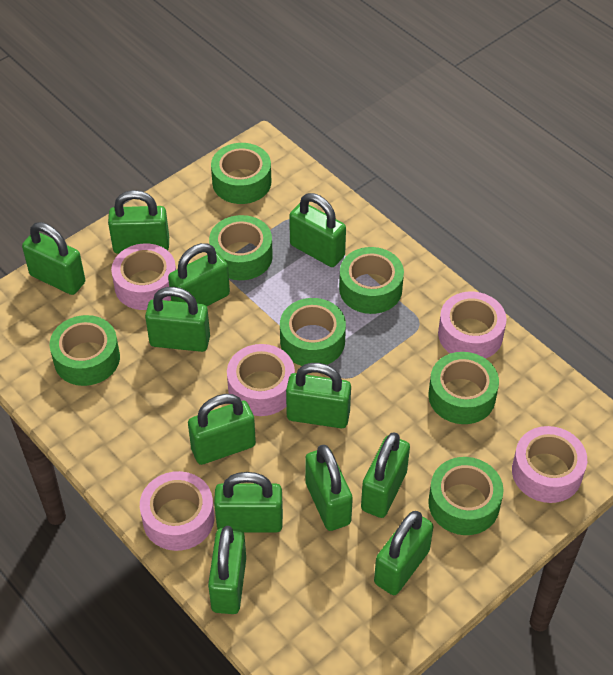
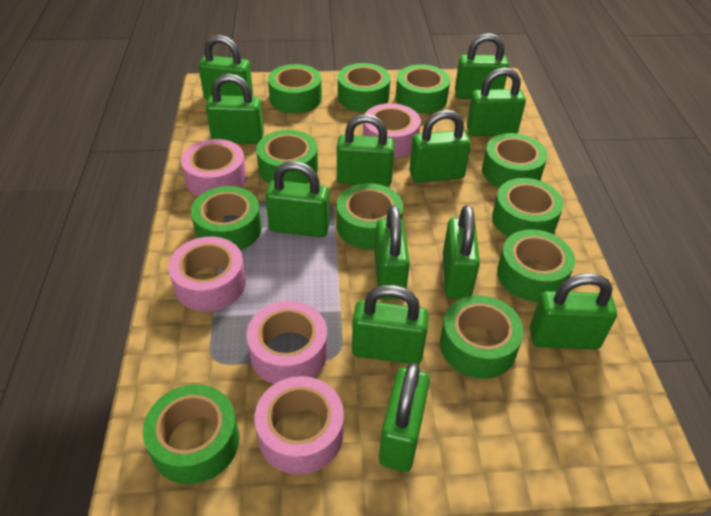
green tape: 7 -> 11

